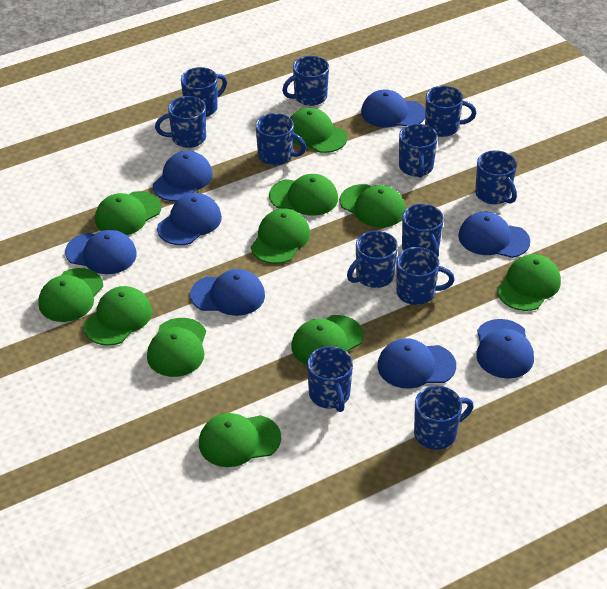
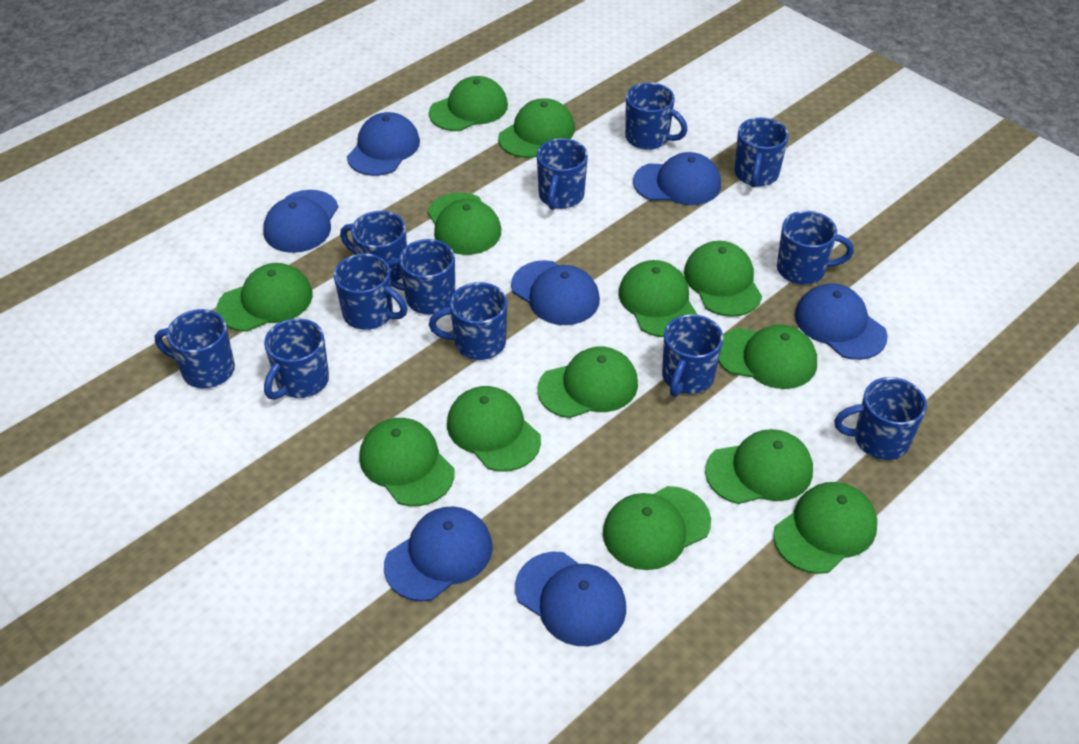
blue cap: 8 -> 7
green cap: 11 -> 13

